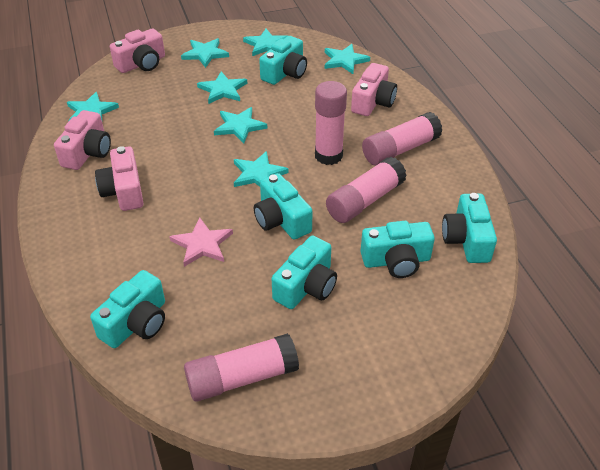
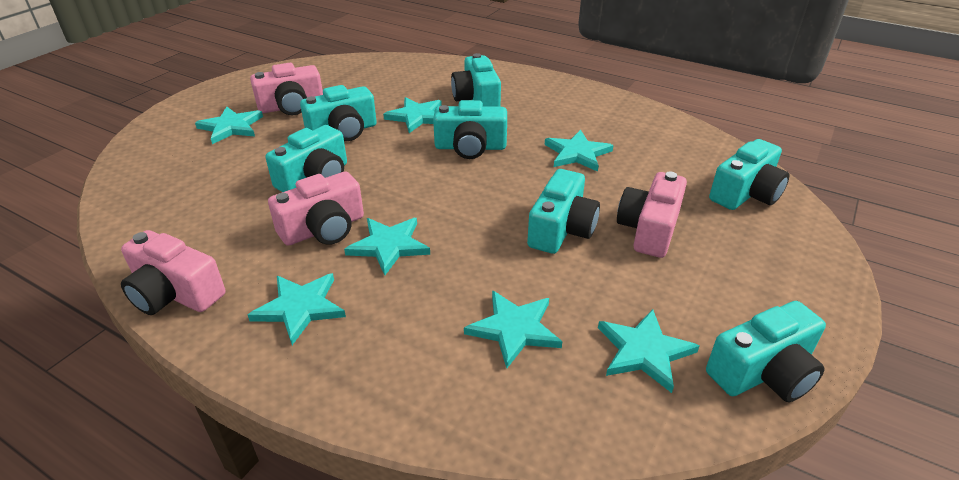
pink glue stick: 4 -> 0
pink star: 1 -> 0
turquoise camera: 6 -> 7

